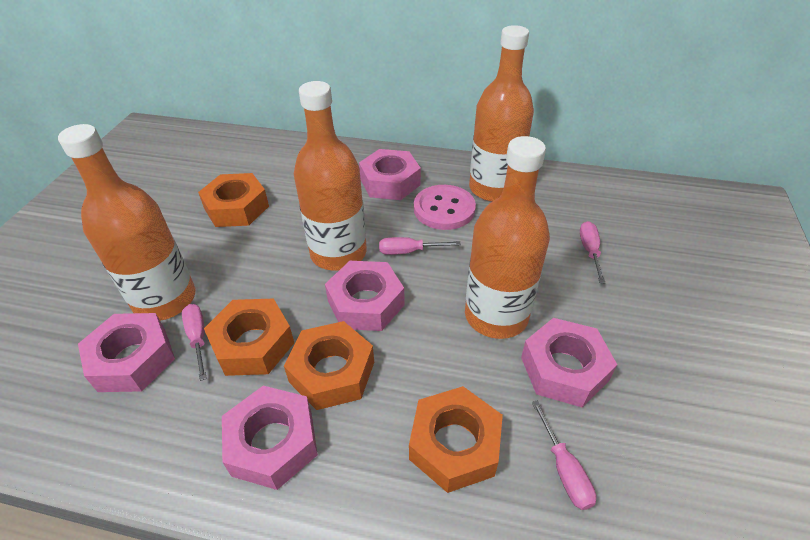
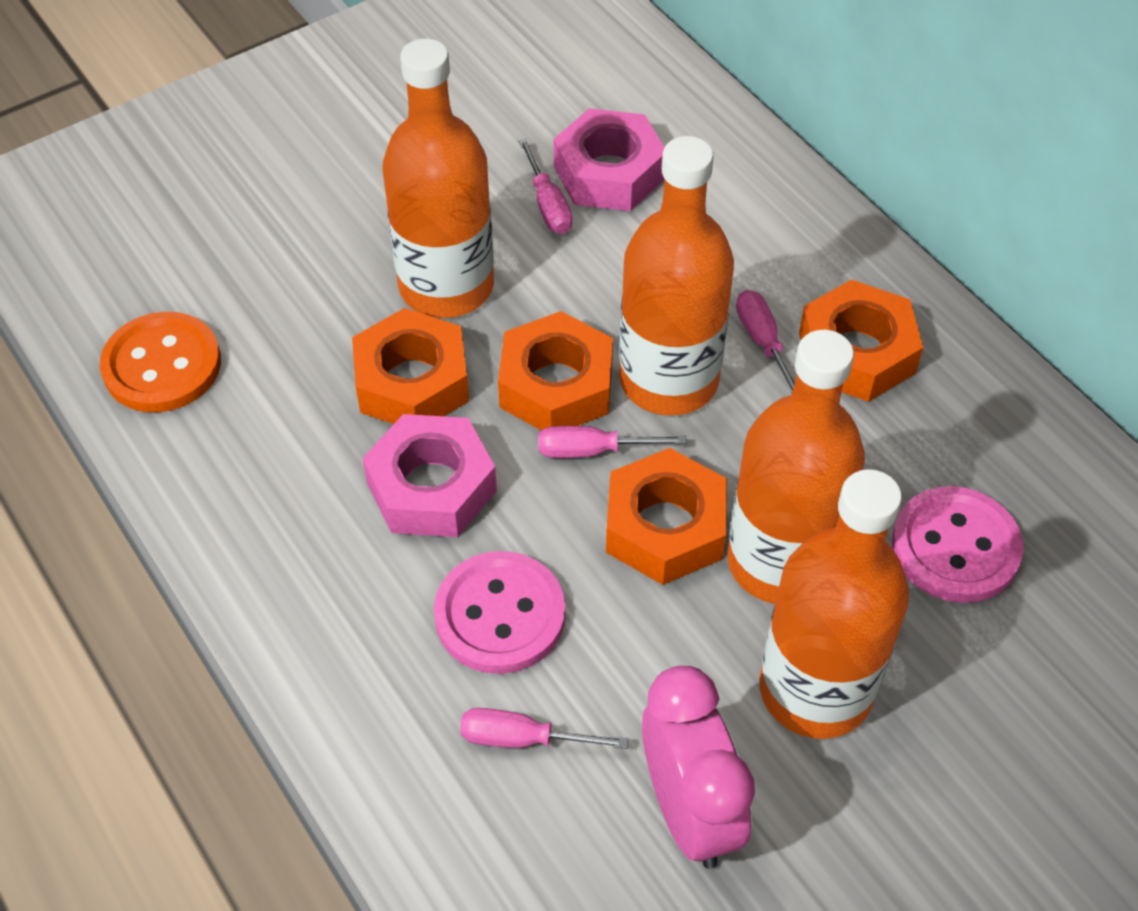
orange button: 0 -> 1
pink button: 1 -> 2
pink clock: 0 -> 1
pink nut: 5 -> 2

